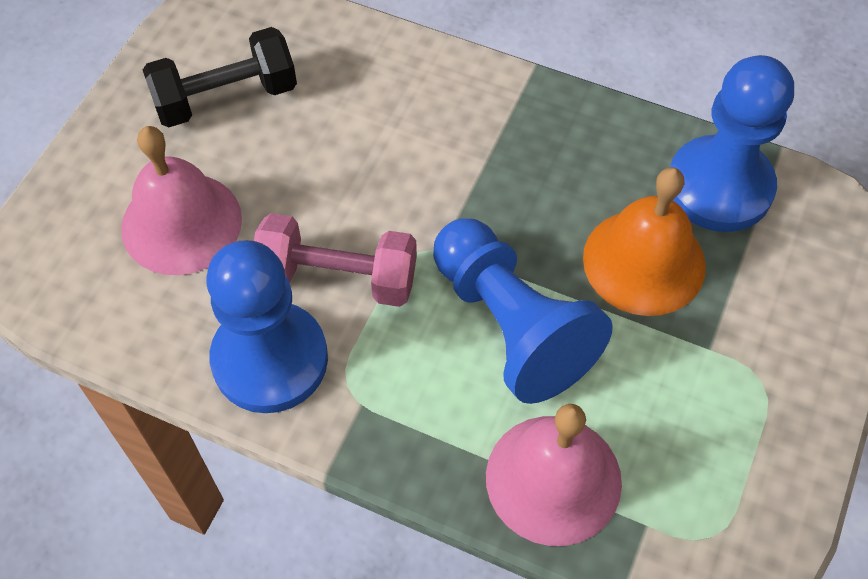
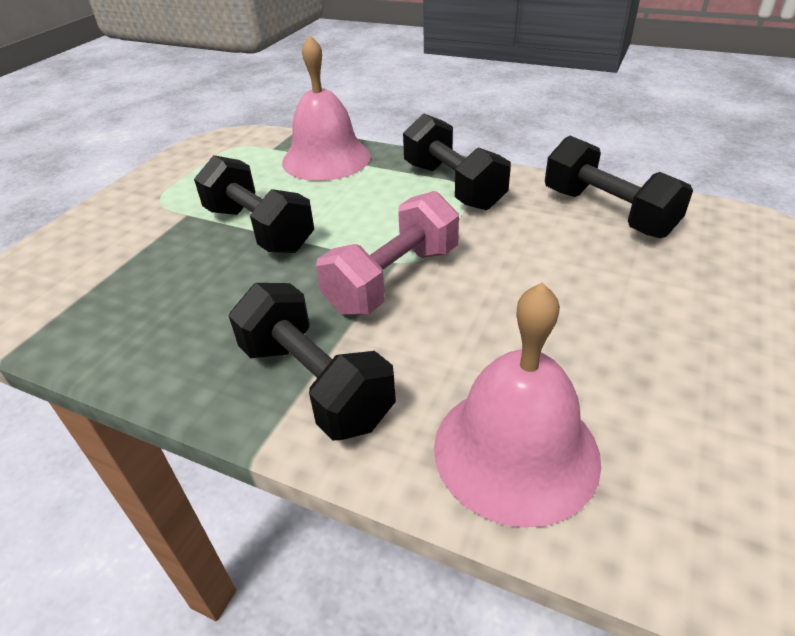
black dumbbell: 1 -> 4
blue pawn: 3 -> 0
orange bell: 1 -> 0

